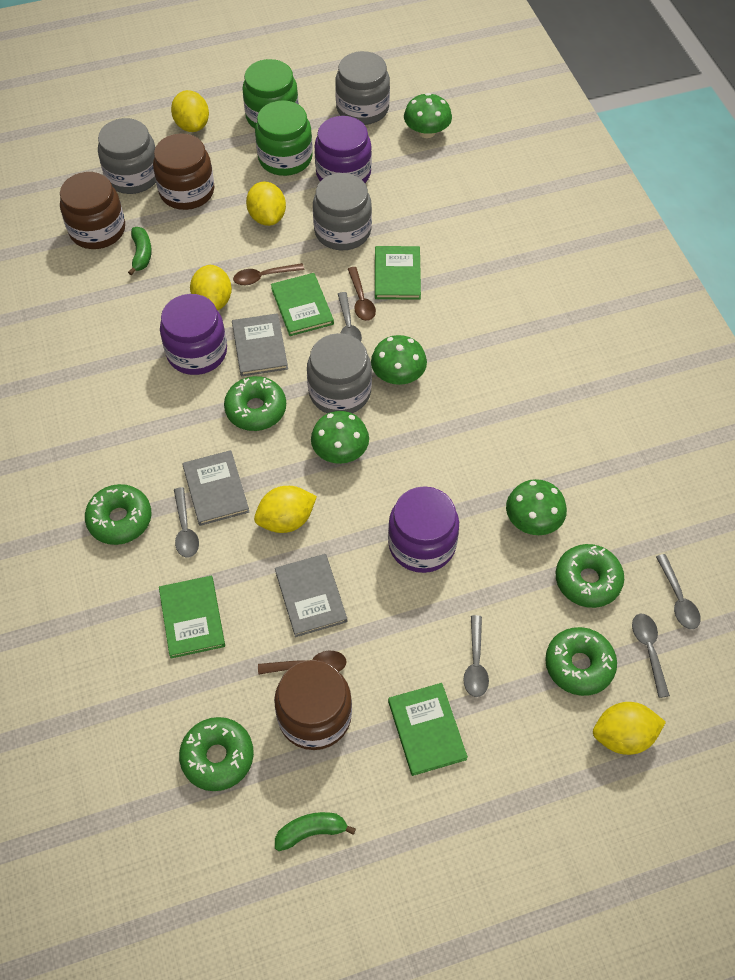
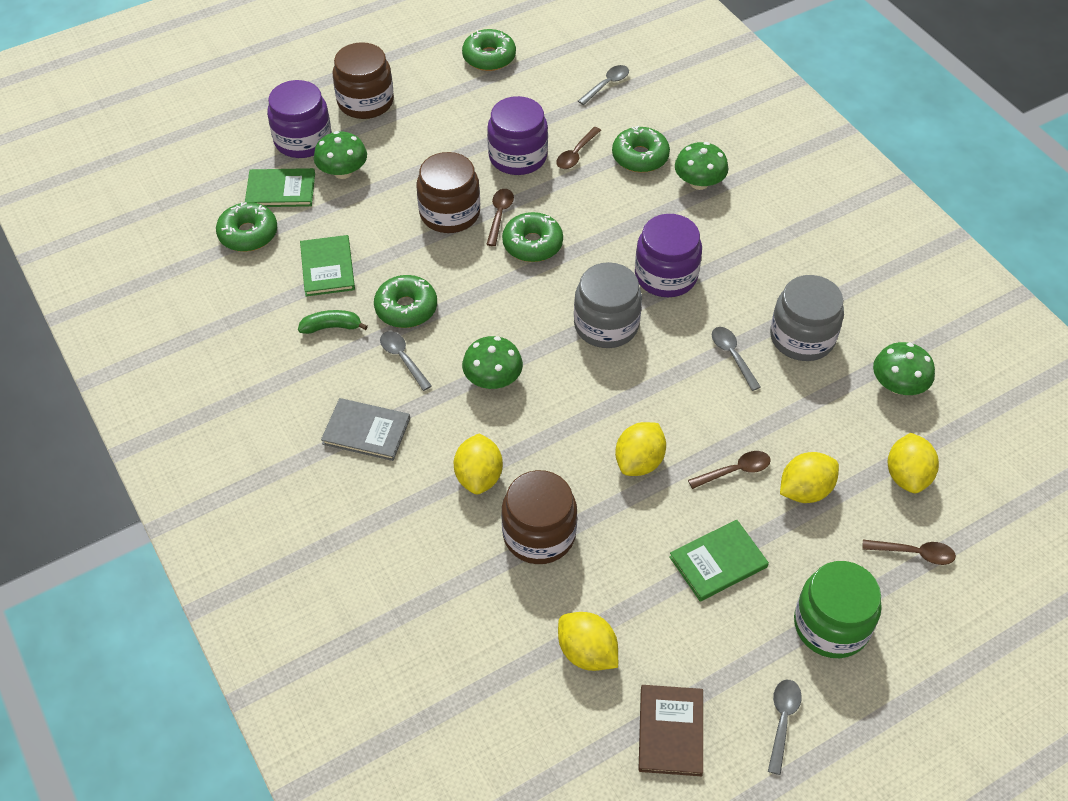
brown book: 0 -> 1
brown spoon: 3 -> 4
green banana: 2 -> 1
green book: 4 -> 3
green jar: 2 -> 1
grey book: 3 -> 1
grey jar: 4 -> 2
grey spoon: 5 -> 4

